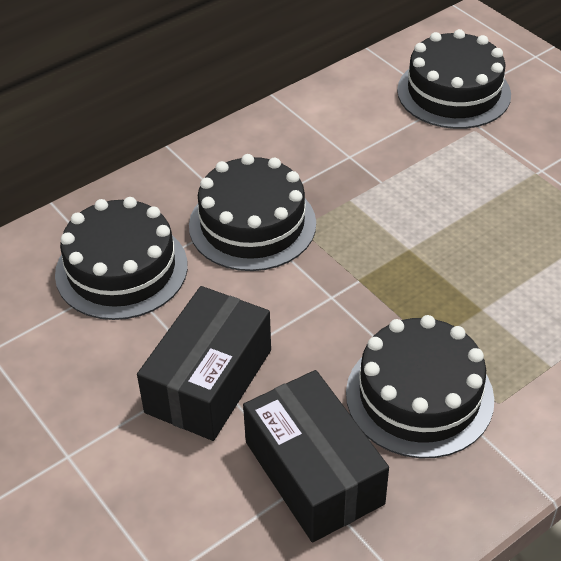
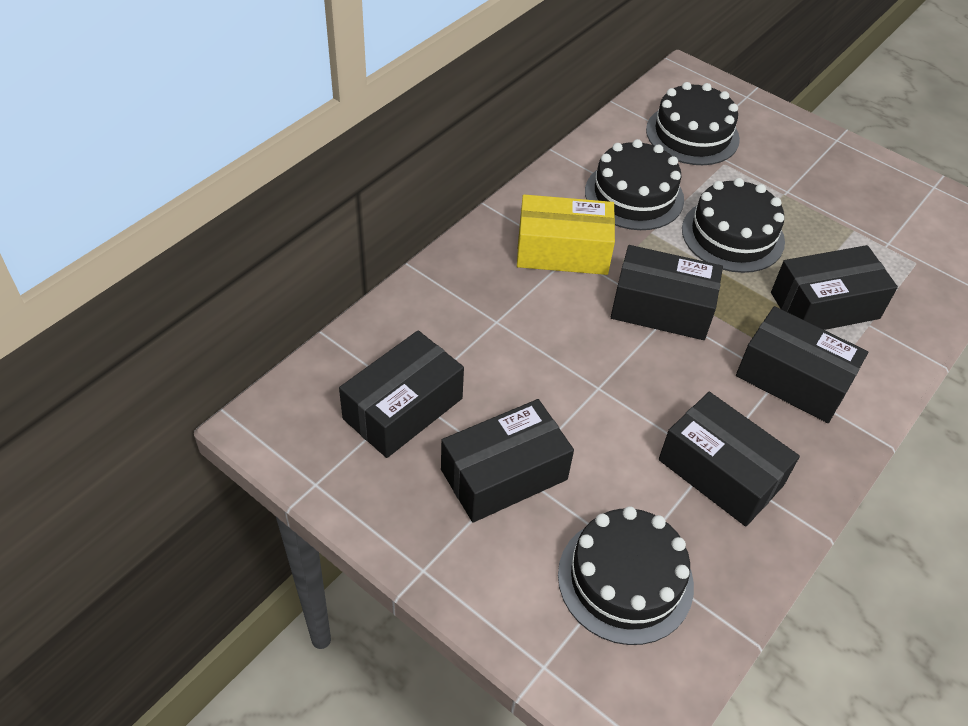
black box: 2 -> 6
yellow box: 0 -> 1

